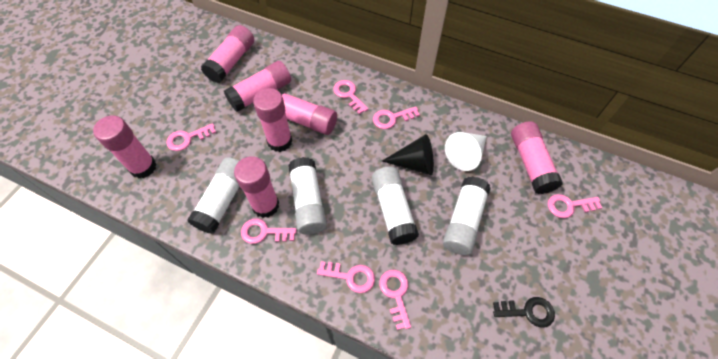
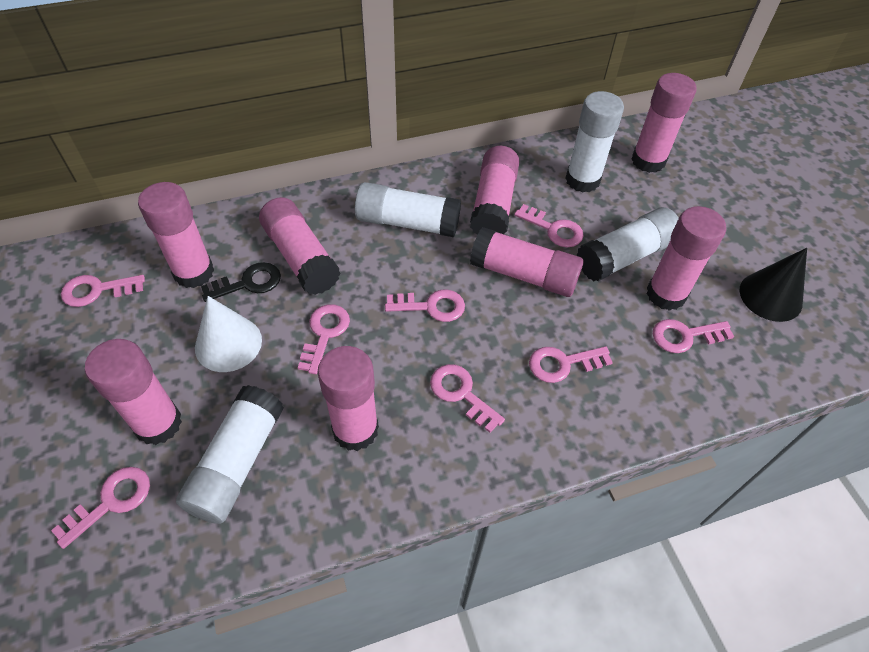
pink glue stick: 7 -> 8
pink key: 7 -> 8

